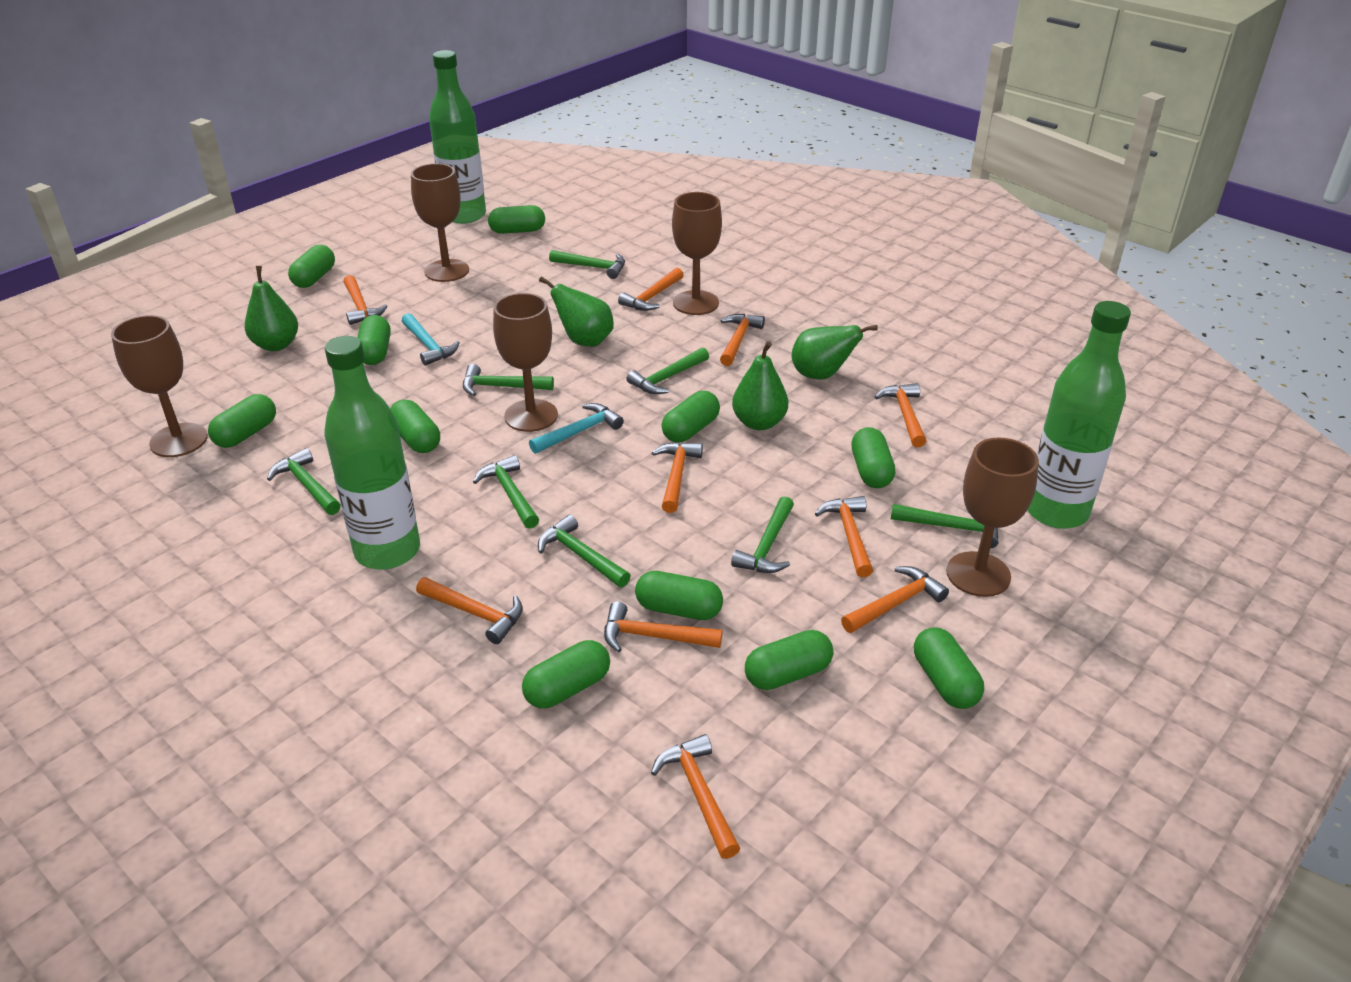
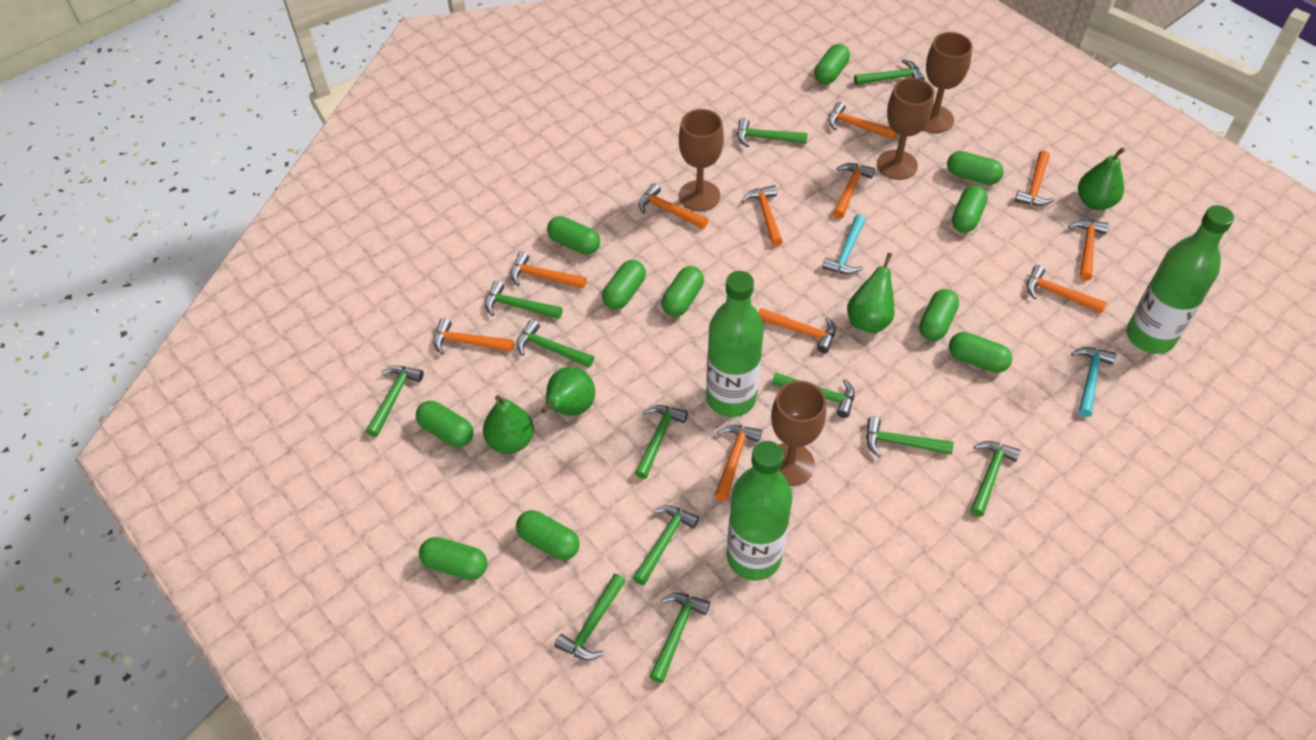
brown goblet: 5 -> 4
green hammer: 8 -> 12
orange hammer: 10 -> 11

